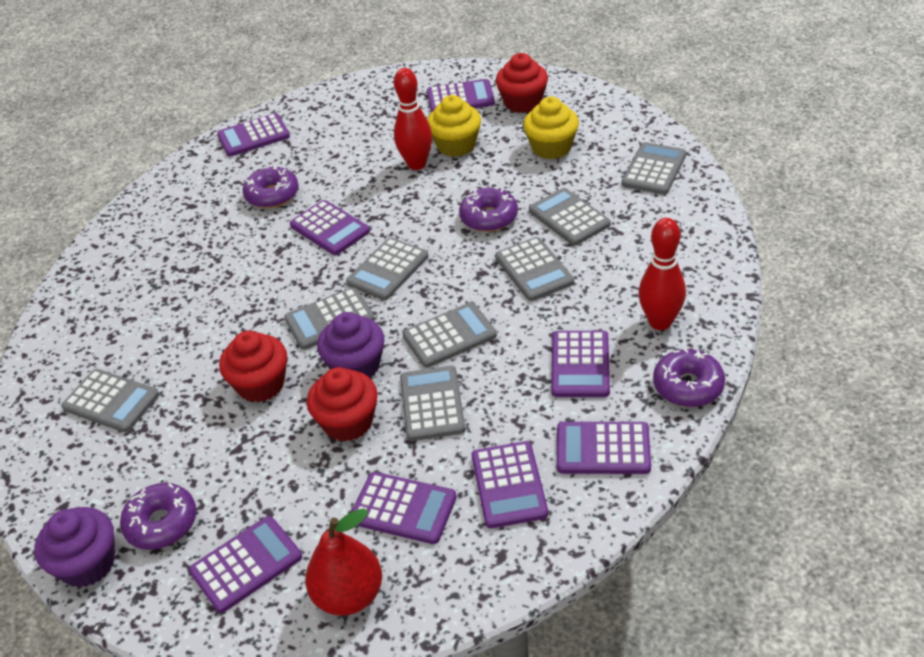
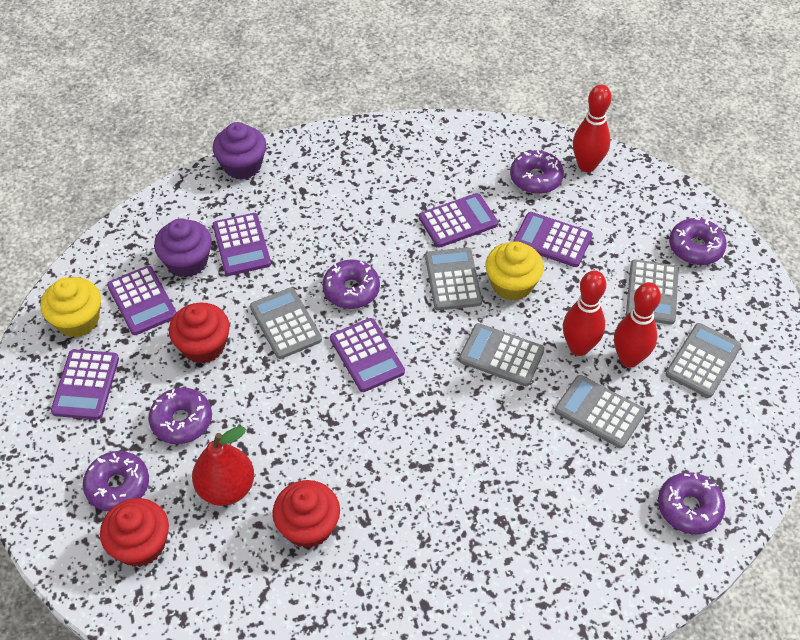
grey calculator: 8 -> 6
purple calculator: 8 -> 6
purple donut: 4 -> 6
red bowling pin: 2 -> 3

